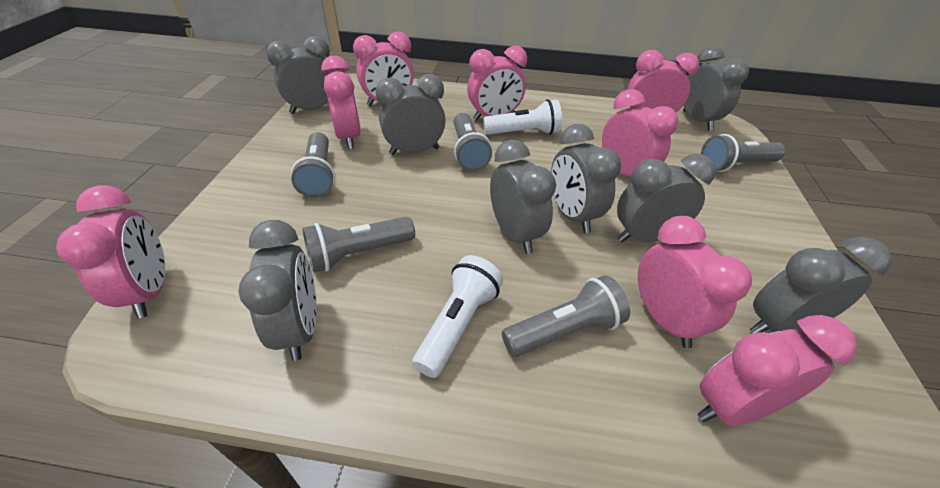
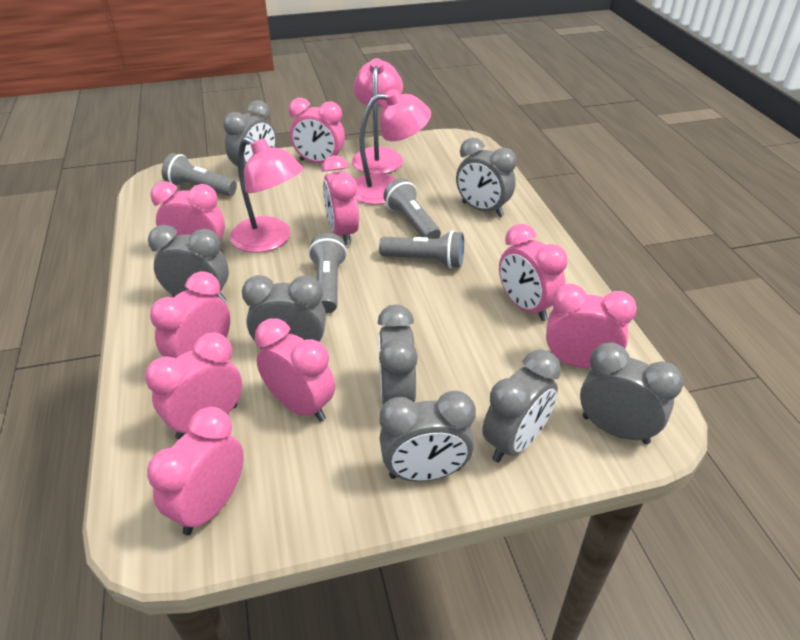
grey flashlight: 5 -> 4
pink clock: 8 -> 9
pink lamp: 0 -> 3
white flashlight: 2 -> 0

